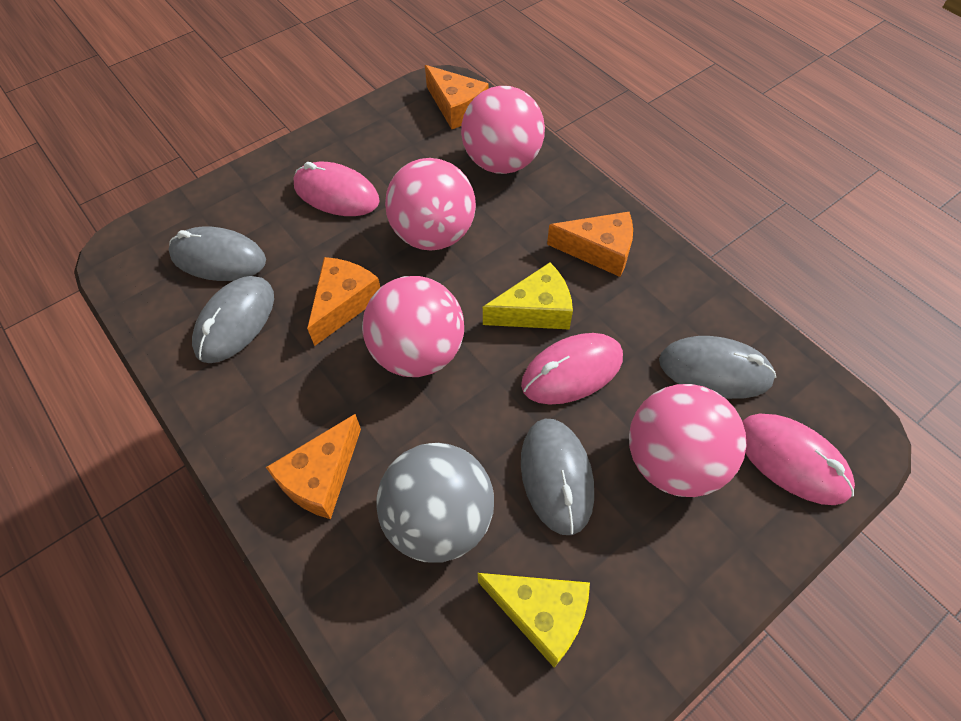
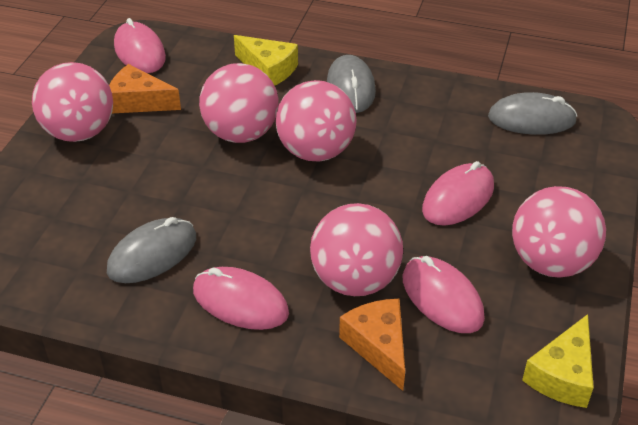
grey ball: 1 -> 0
grey mouse: 4 -> 3
orange cheese: 4 -> 2
pink ball: 4 -> 5
pink mouse: 3 -> 4

